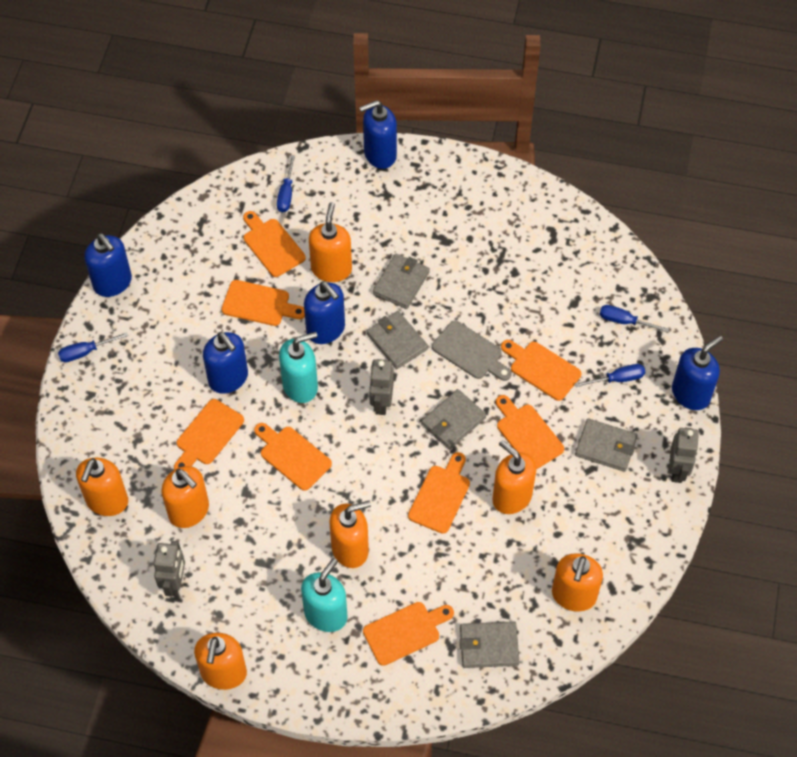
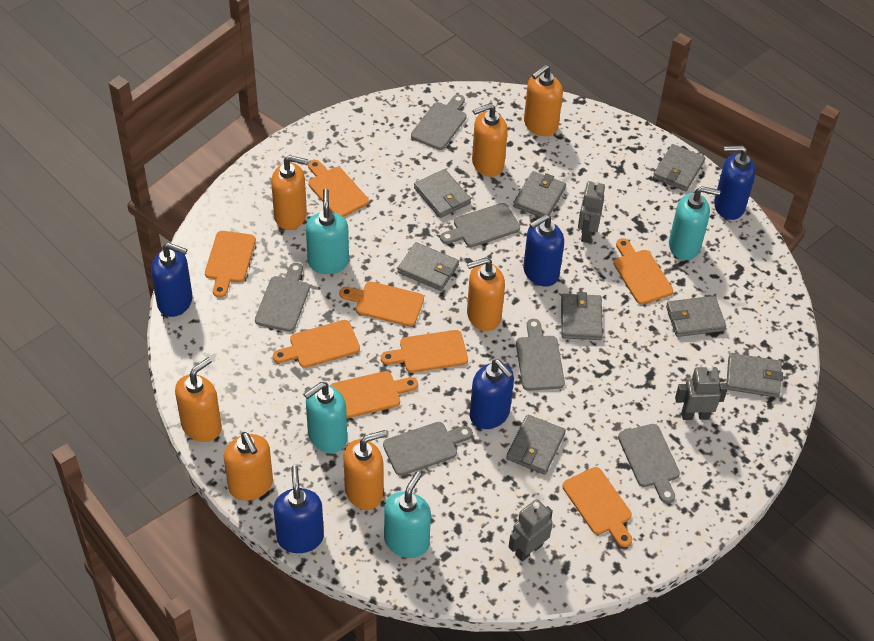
blue screwdriver: 4 -> 0
grey cutting board: 1 -> 6
grey wallet: 5 -> 8
turquoise soap dispenser: 2 -> 4

